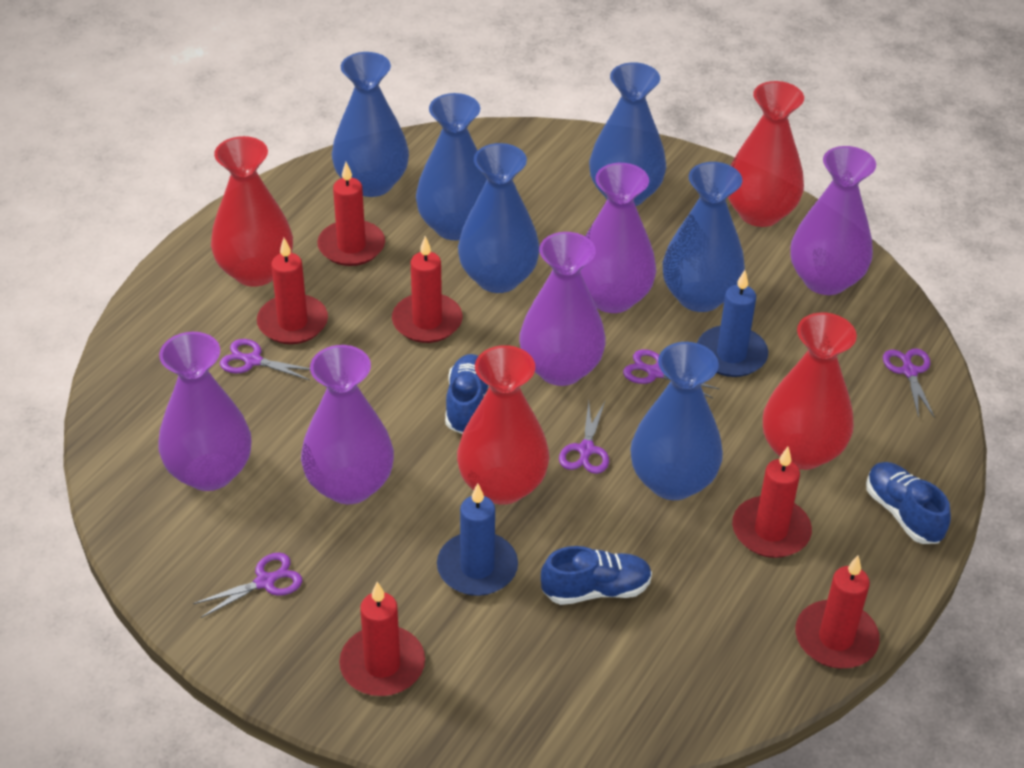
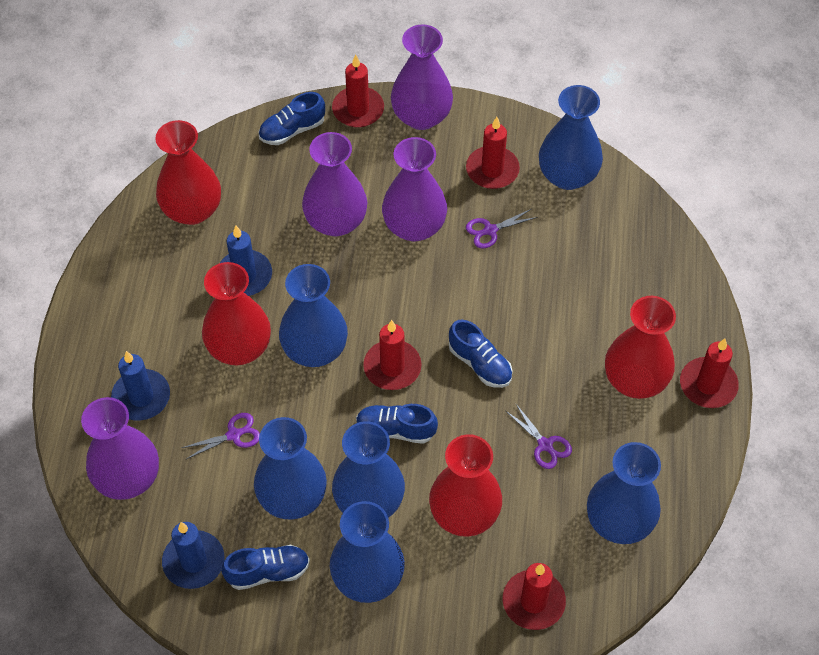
blue candle: 2 -> 3
blue shoe: 3 -> 4
purple scissors: 5 -> 3
purple vase: 5 -> 4
red candle: 6 -> 5

